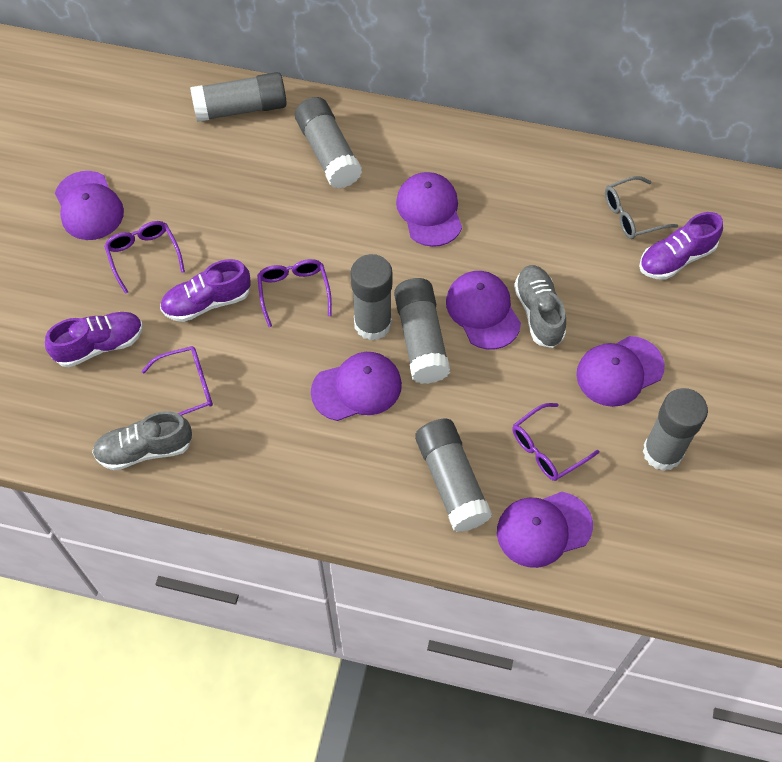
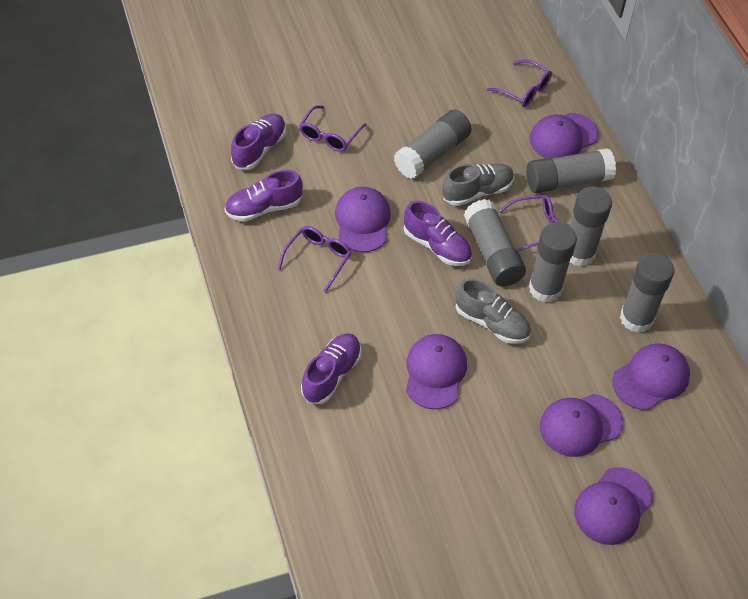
grey glasses: 1 -> 0
purple shoe: 3 -> 4

